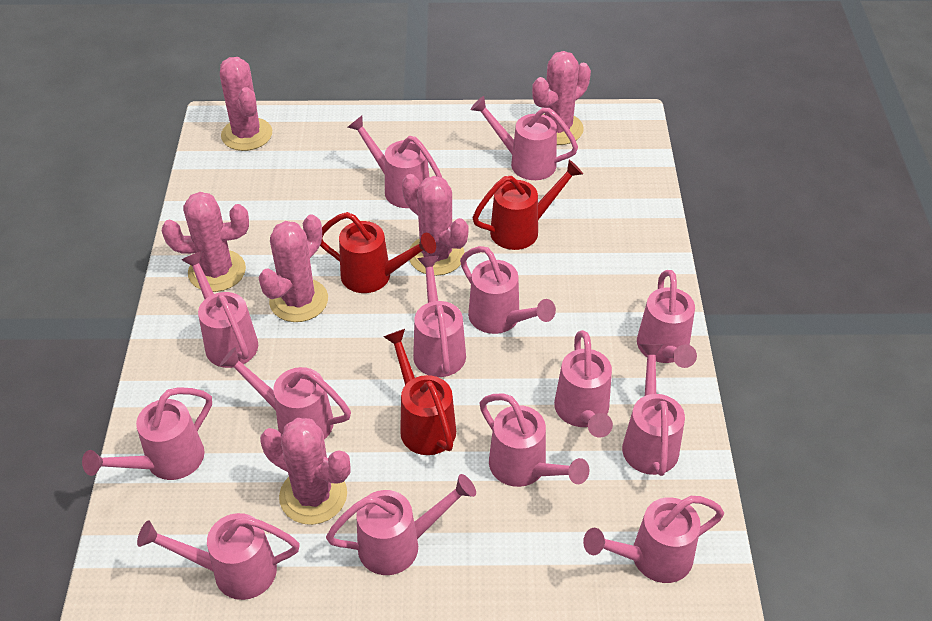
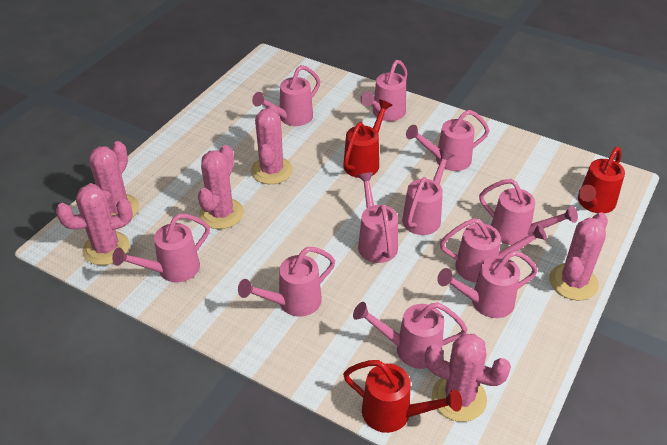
pink watering can: 14 -> 11

